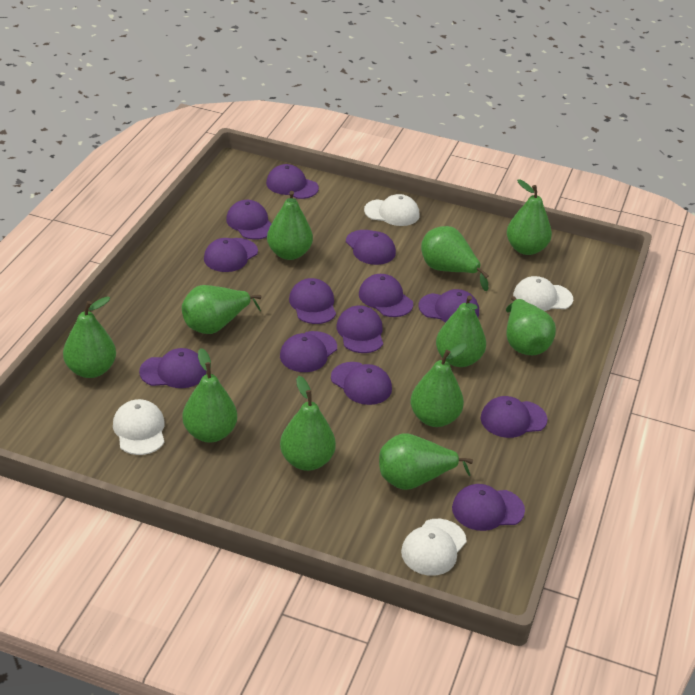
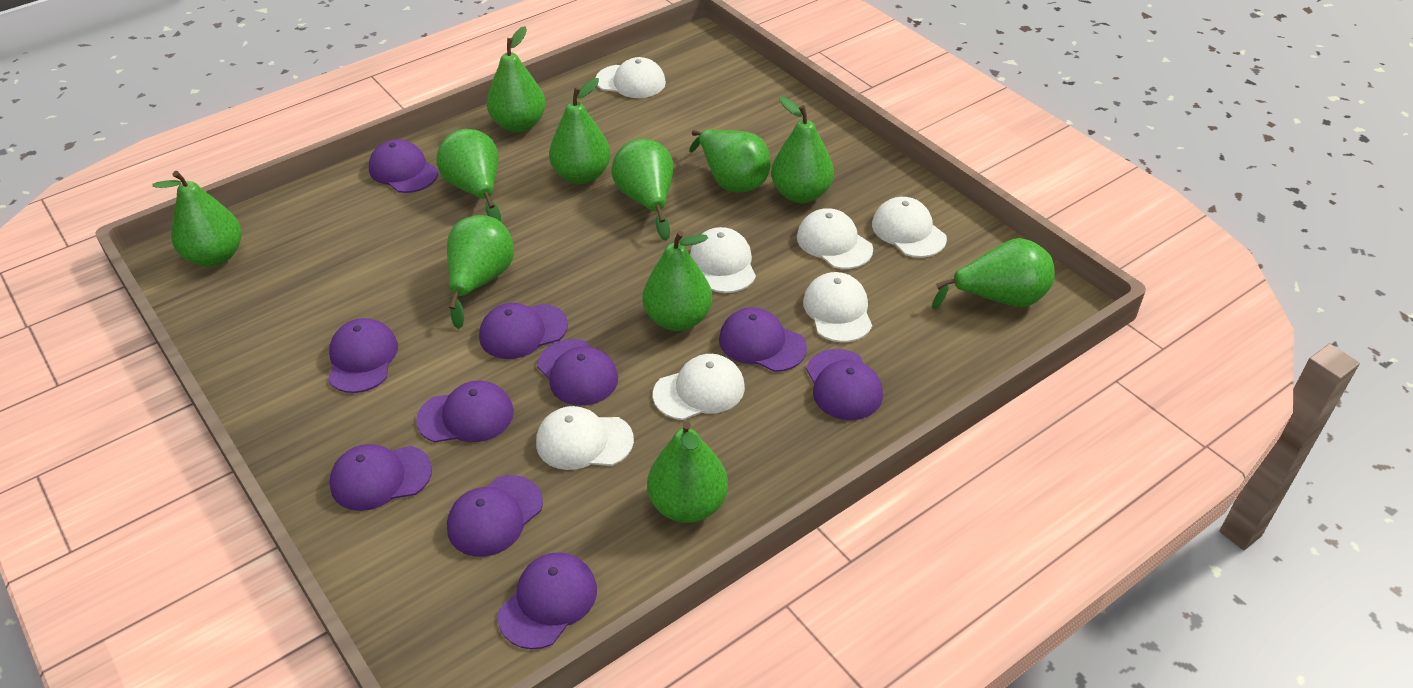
purple cap: 13 -> 10
white cap: 4 -> 7

